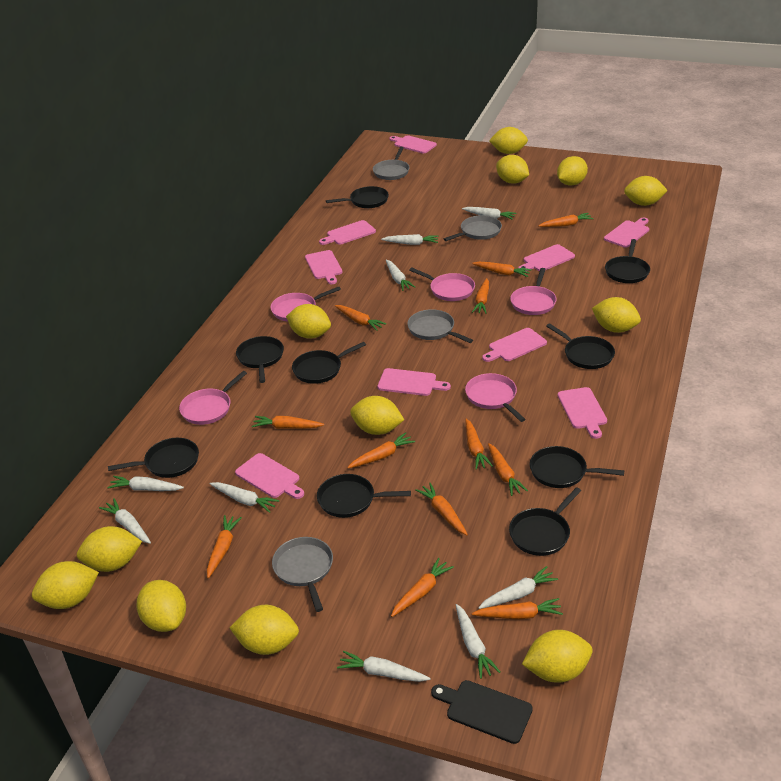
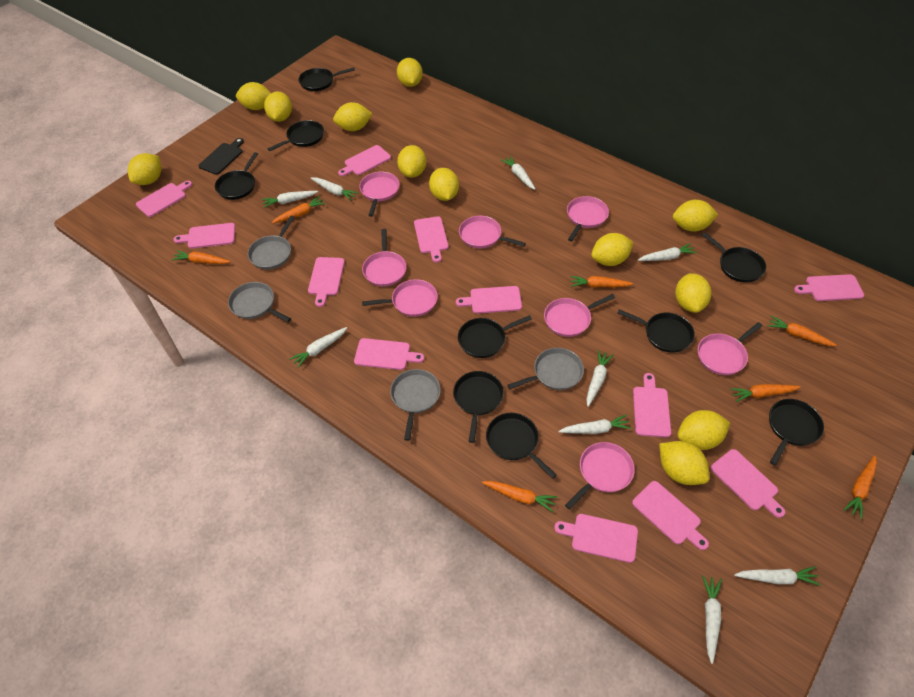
orange carrot: 12 -> 7
pink cutting board: 9 -> 12
pink pan: 5 -> 8

